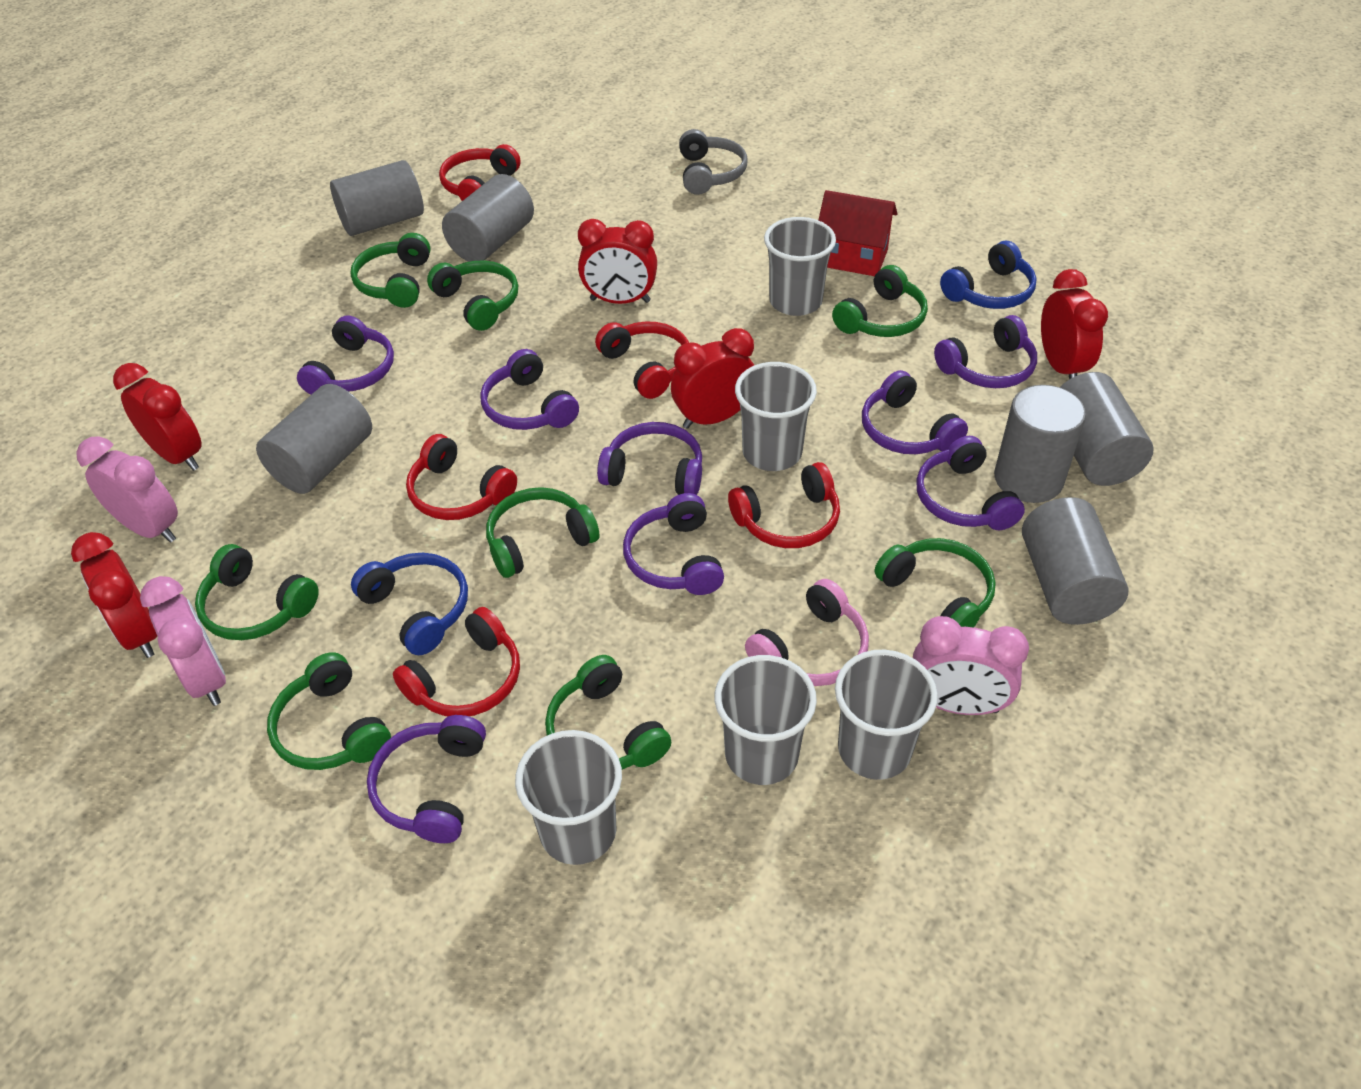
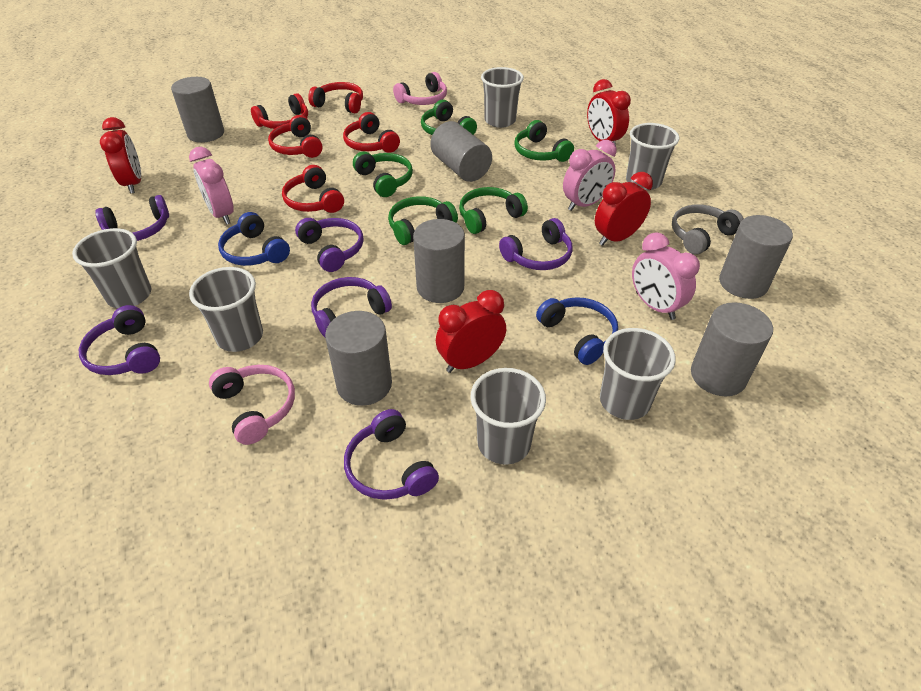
green headphones: 8 -> 5
grey cup: 5 -> 6
pink headphones: 1 -> 2
purple headphones: 8 -> 6
red clock: 5 -> 4
red house: 1 -> 0

